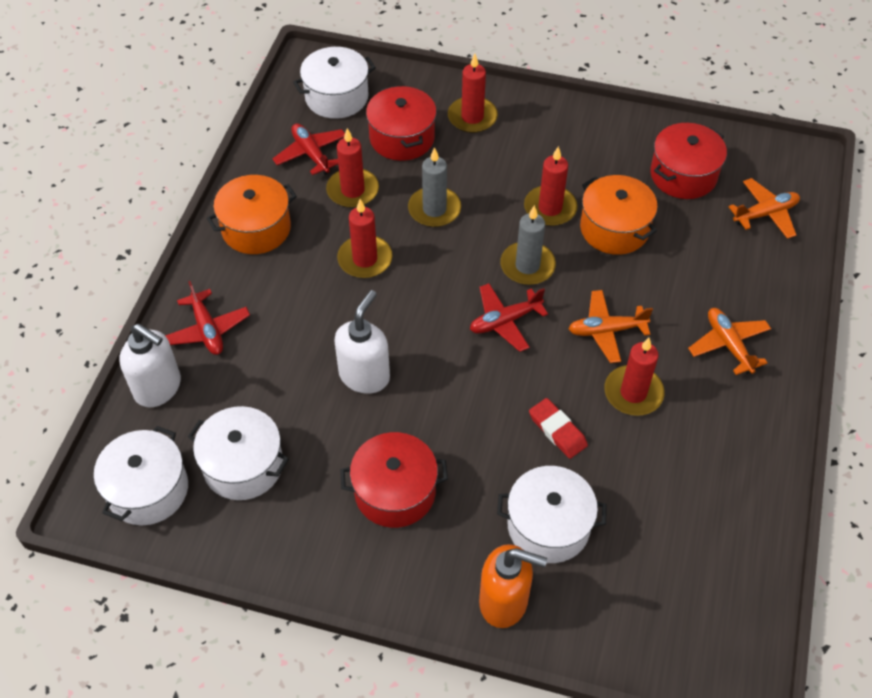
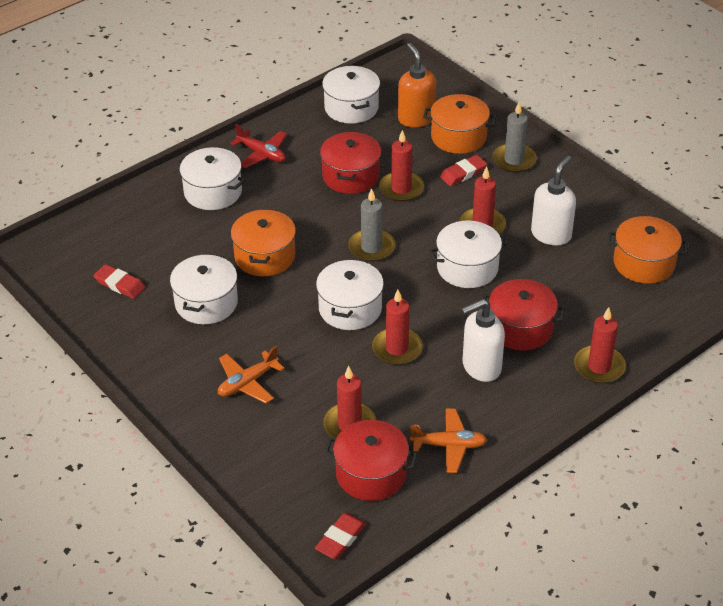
orange plane: 3 -> 2
orange pot: 2 -> 3
red eraser: 1 -> 3
red plane: 3 -> 1
white pot: 4 -> 5

